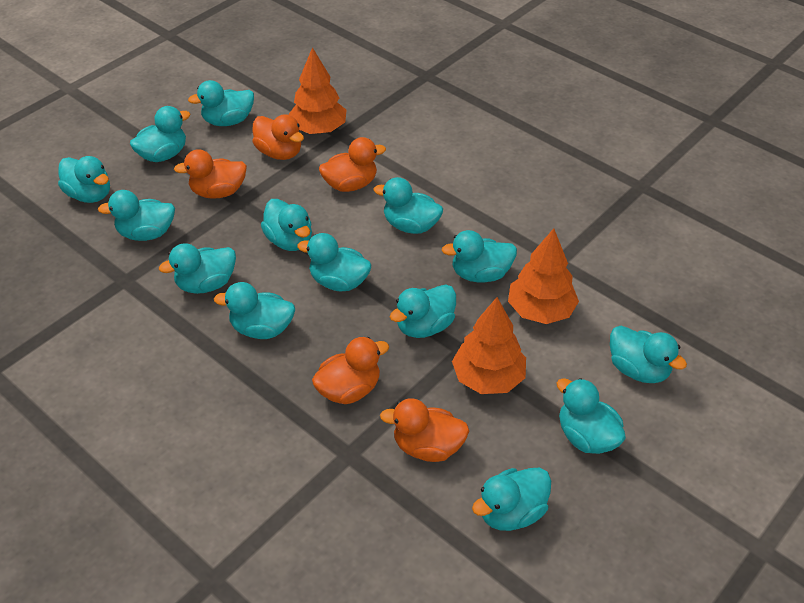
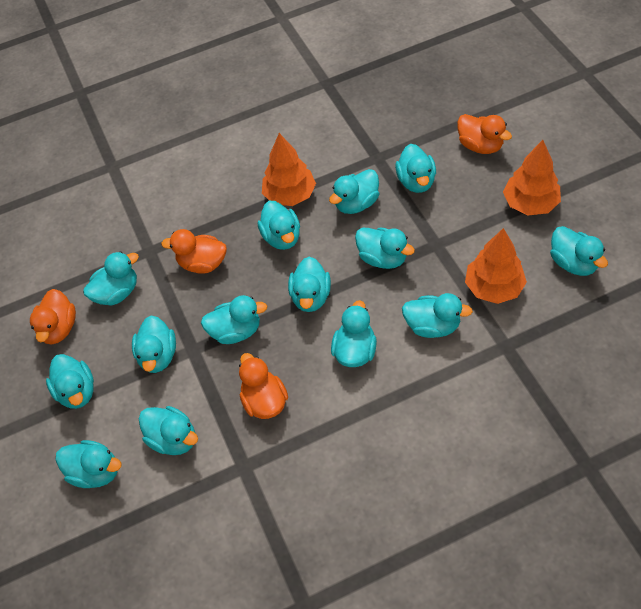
orange duck: 5 -> 4

